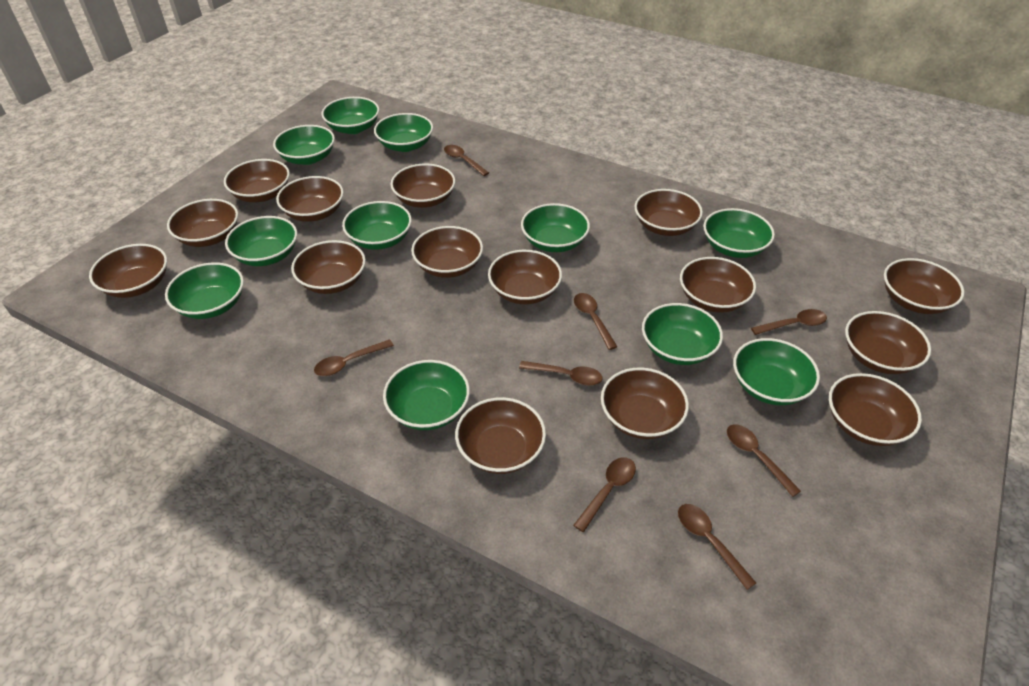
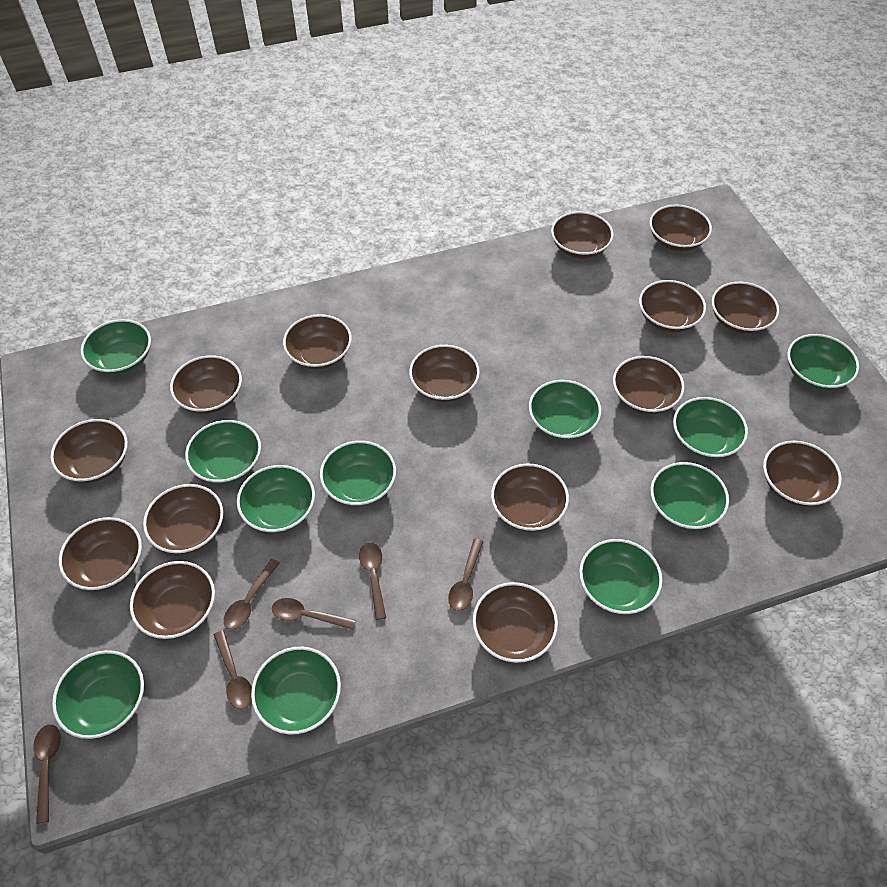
brown spoon: 8 -> 6

